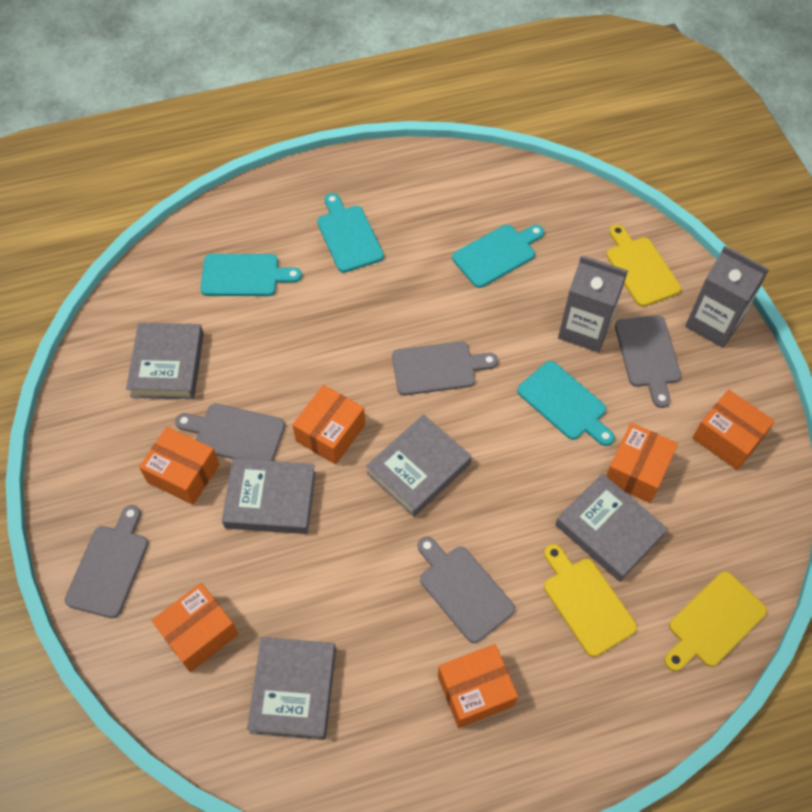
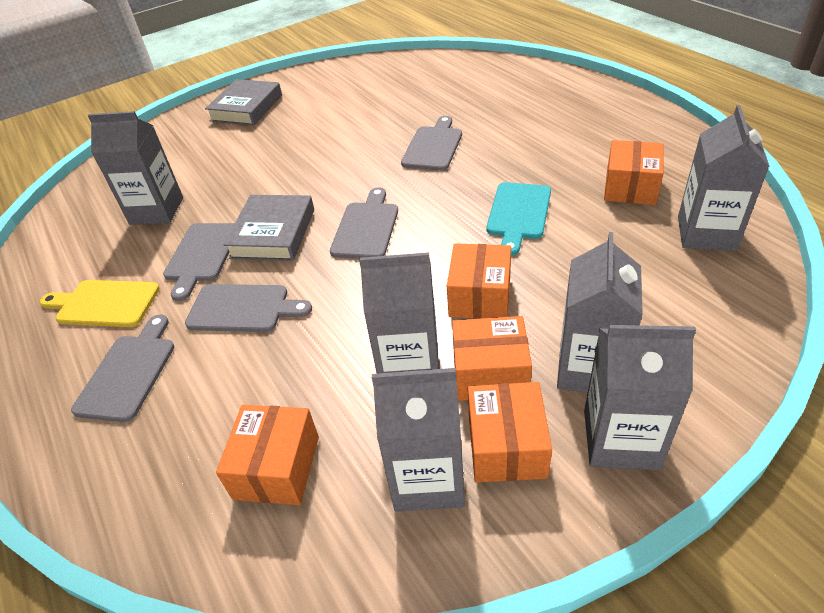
grey book: 5 -> 2
grey carton: 2 -> 6
orange box: 6 -> 5
turquoise cutting board: 4 -> 1
yellow cutting board: 3 -> 1

